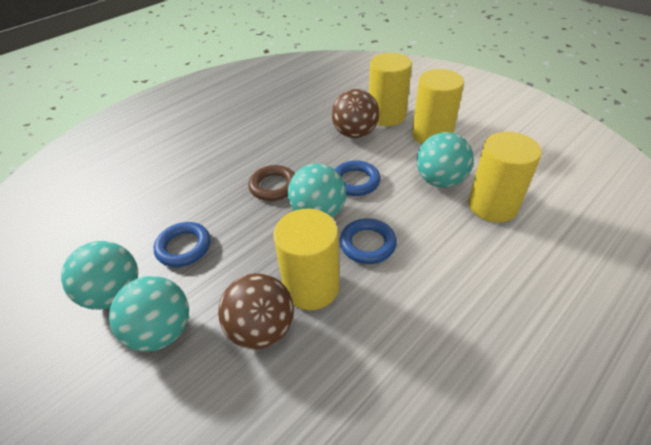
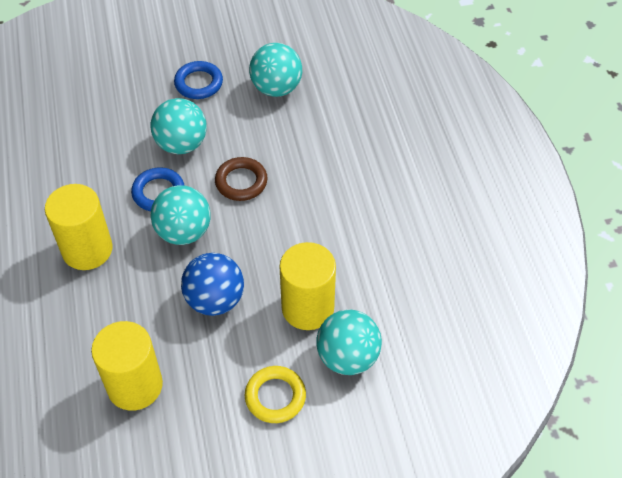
blue ball: 0 -> 1
blue ring: 3 -> 2
brown ball: 2 -> 0
yellow cylinder: 4 -> 3
yellow ring: 0 -> 1

